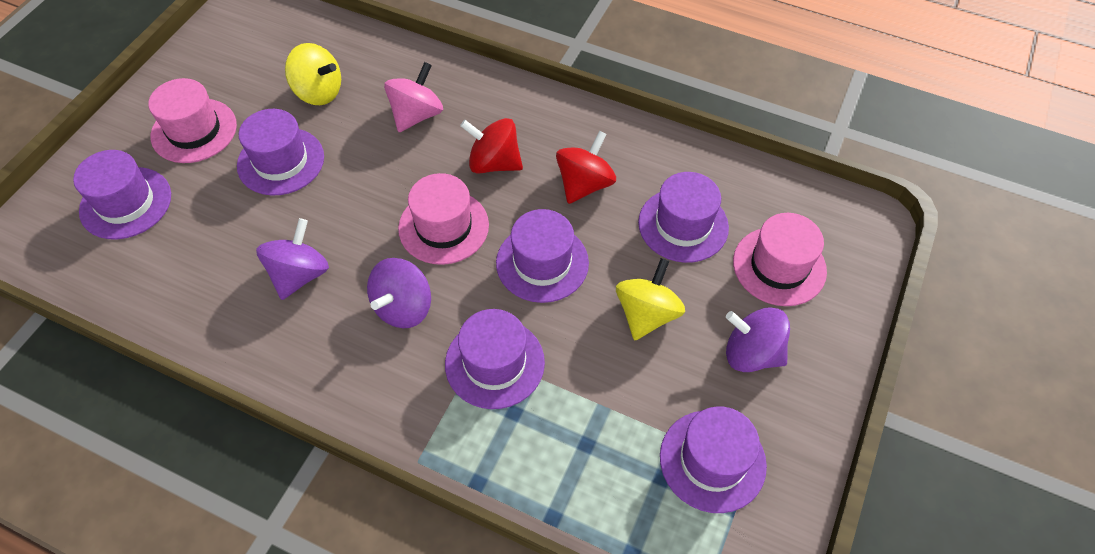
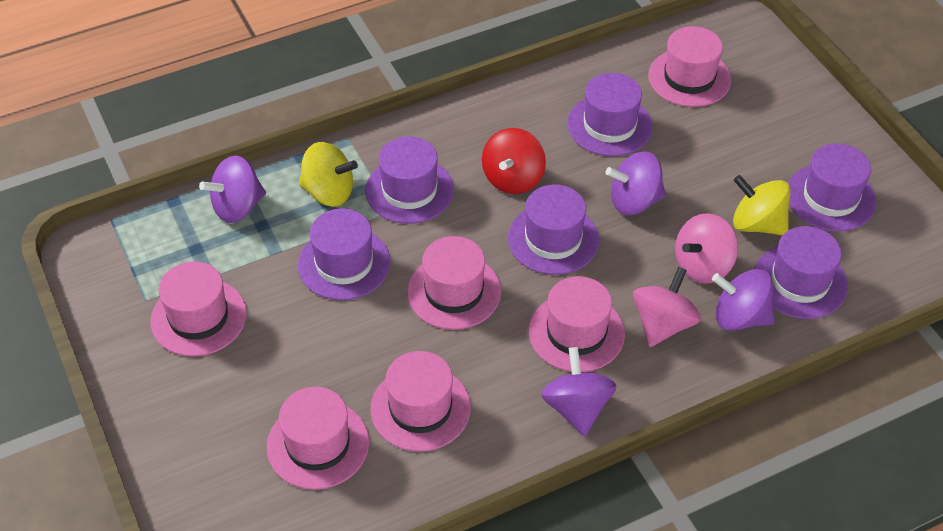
pink hat: 3 -> 6
pink spinning top: 1 -> 2
purple spinning top: 3 -> 4
red spinning top: 2 -> 1

